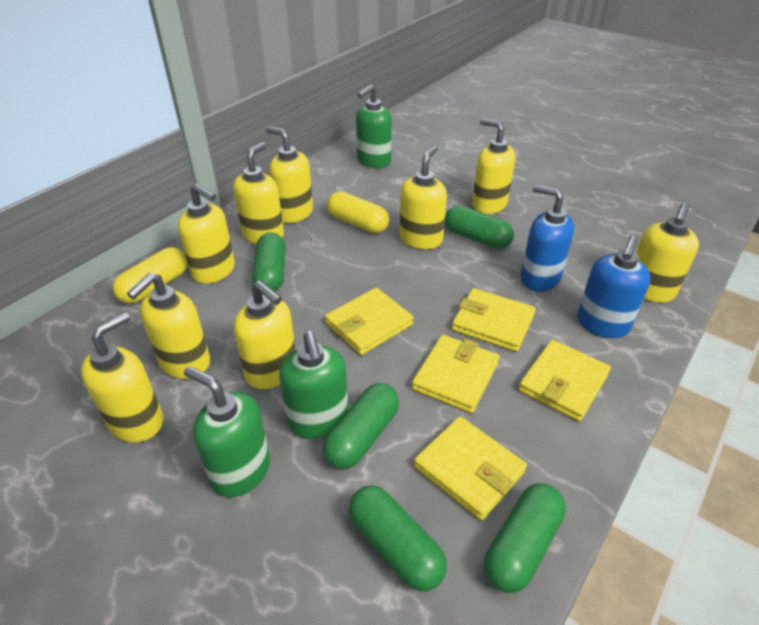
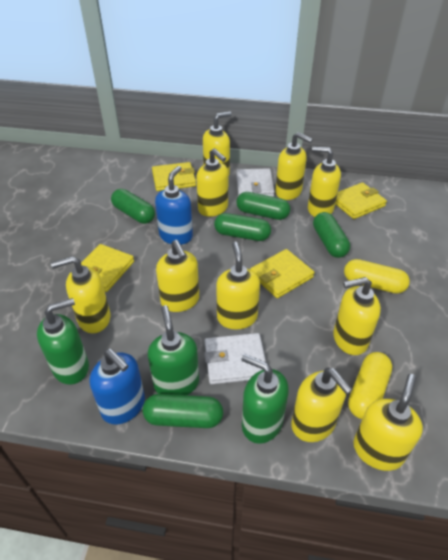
white wallet: 0 -> 2
yellow soap dispenser: 9 -> 10
yellow wallet: 5 -> 4

